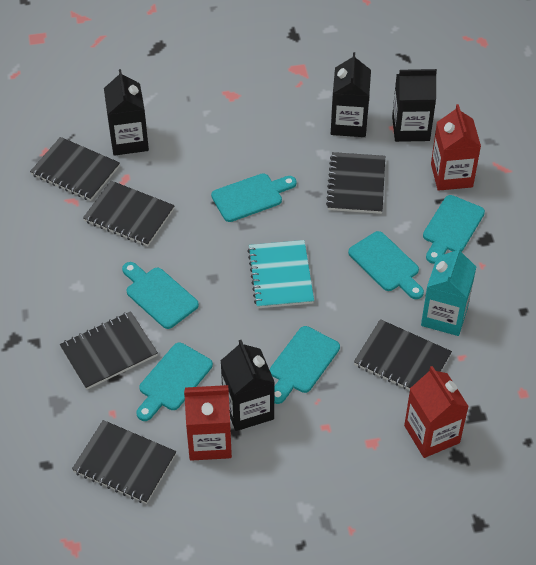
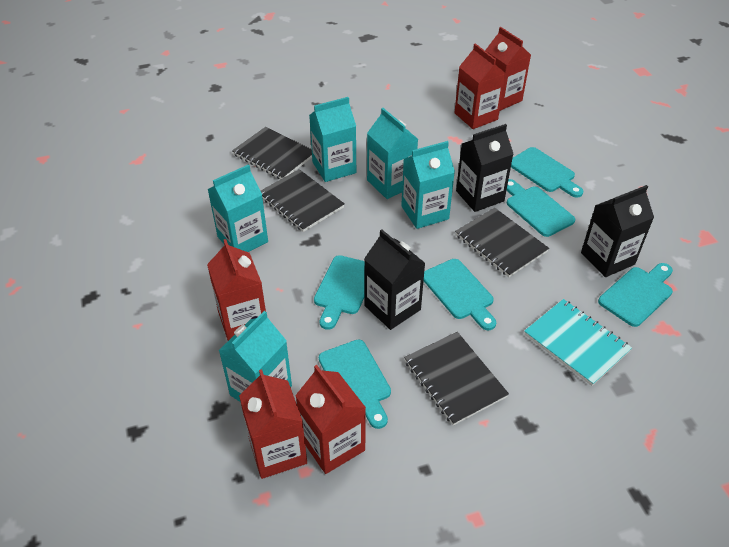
black carton: 4 -> 3
black notebook: 6 -> 4
red carton: 3 -> 5
turquoise carton: 1 -> 5

